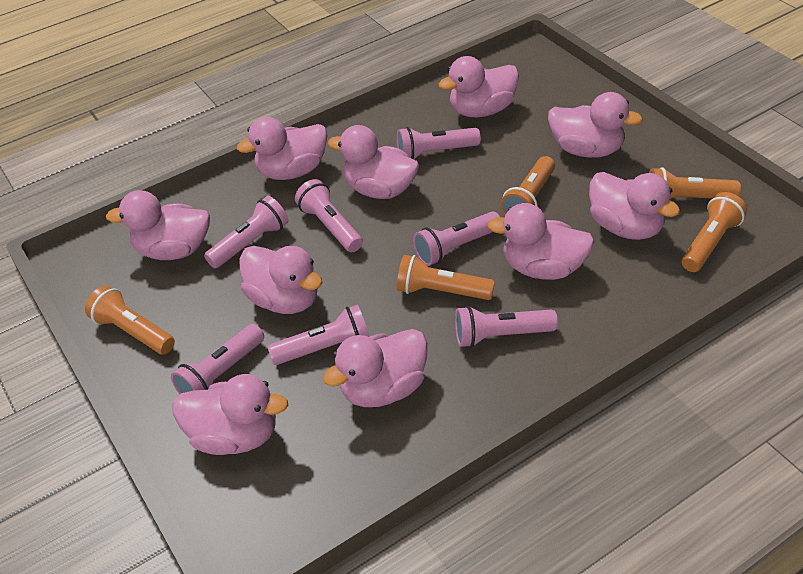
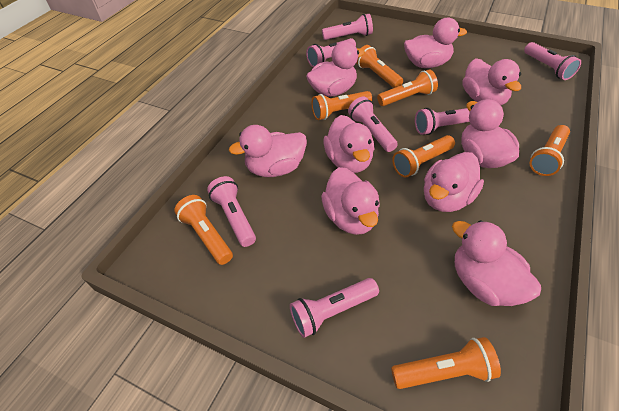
orange flashlight: 5 -> 7
pink duck: 10 -> 9

